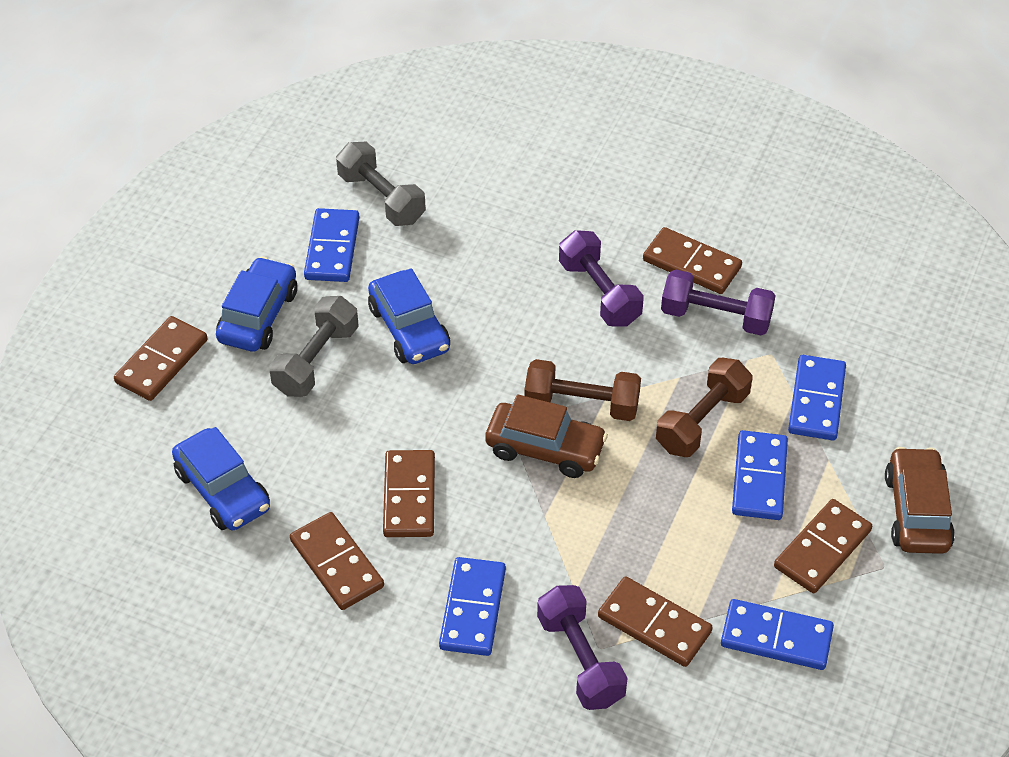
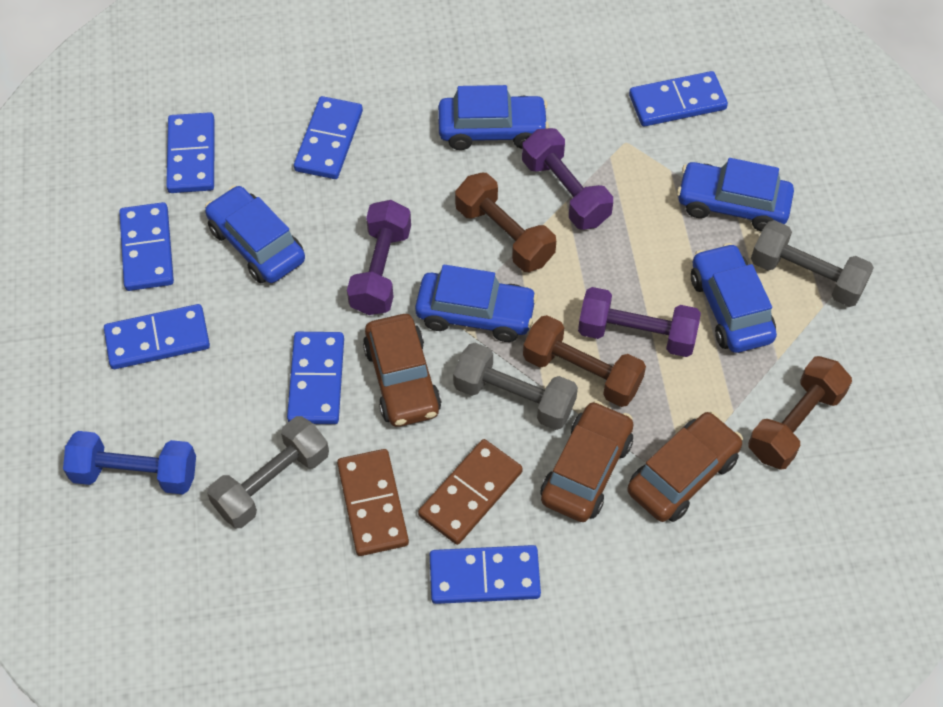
blue car: 3 -> 5
blue domino: 5 -> 7
blue dumbbell: 0 -> 1
brown car: 2 -> 3
brown domino: 6 -> 2
brown dumbbell: 2 -> 3
grey dumbbell: 2 -> 3

